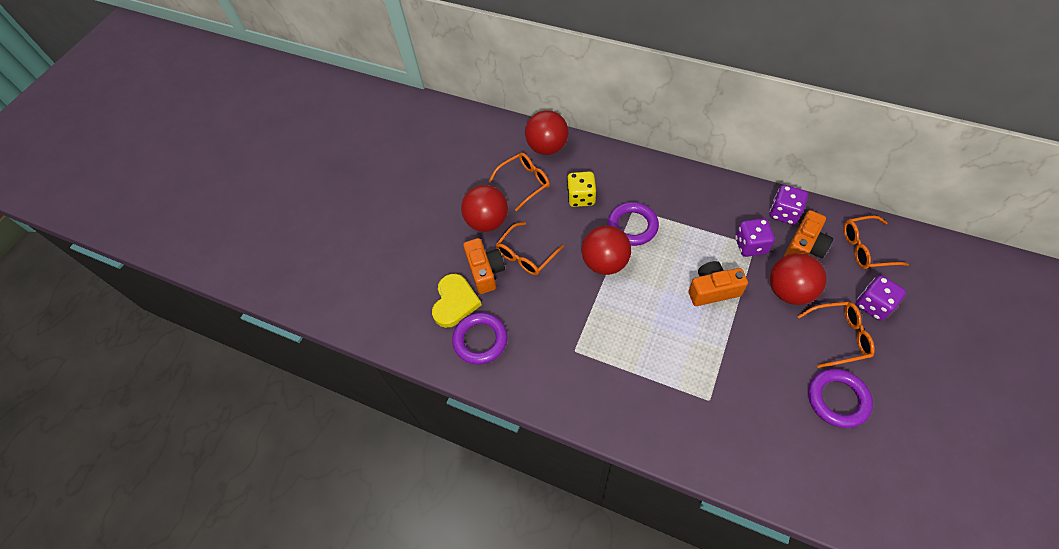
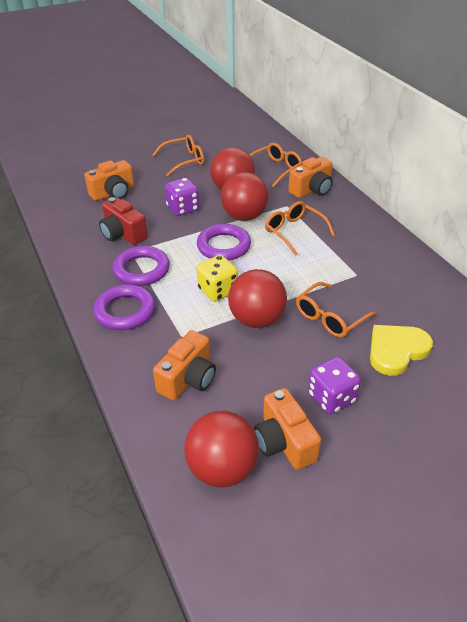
orange camera: 3 -> 4
purple dice: 3 -> 2
red camera: 0 -> 1

